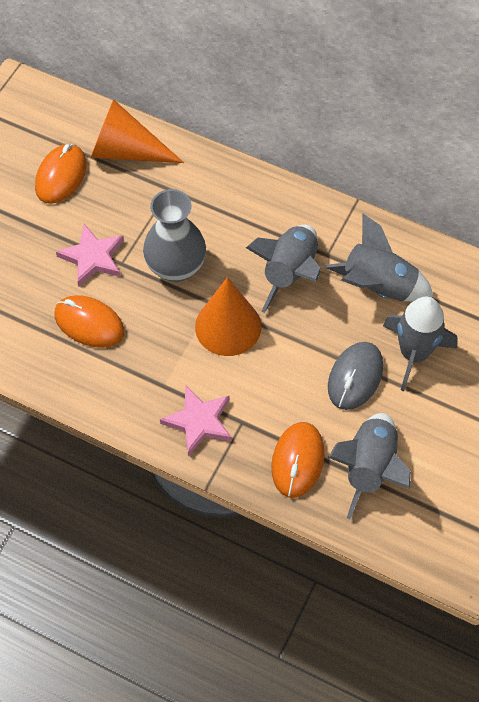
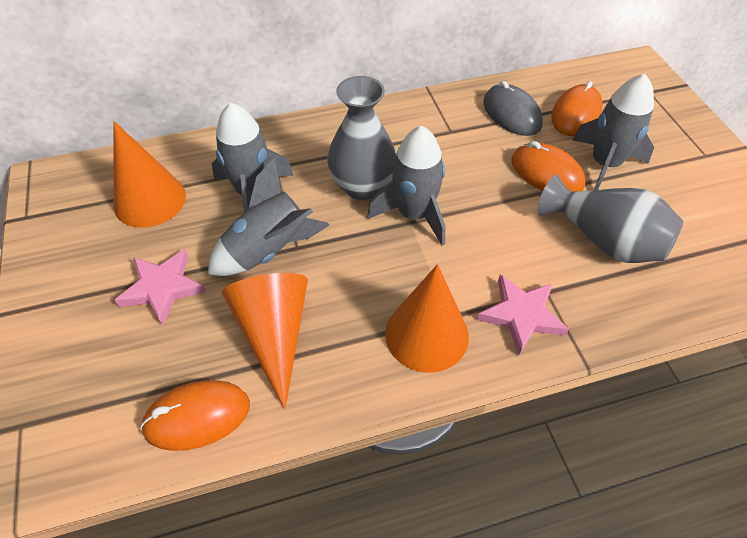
grey vase: 1 -> 2
orange cone: 2 -> 3

